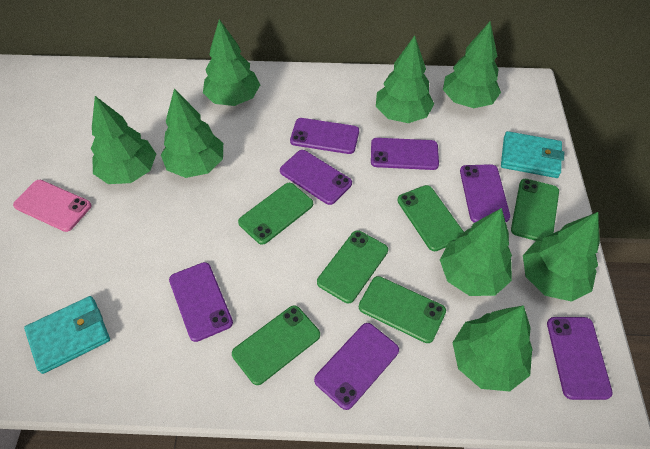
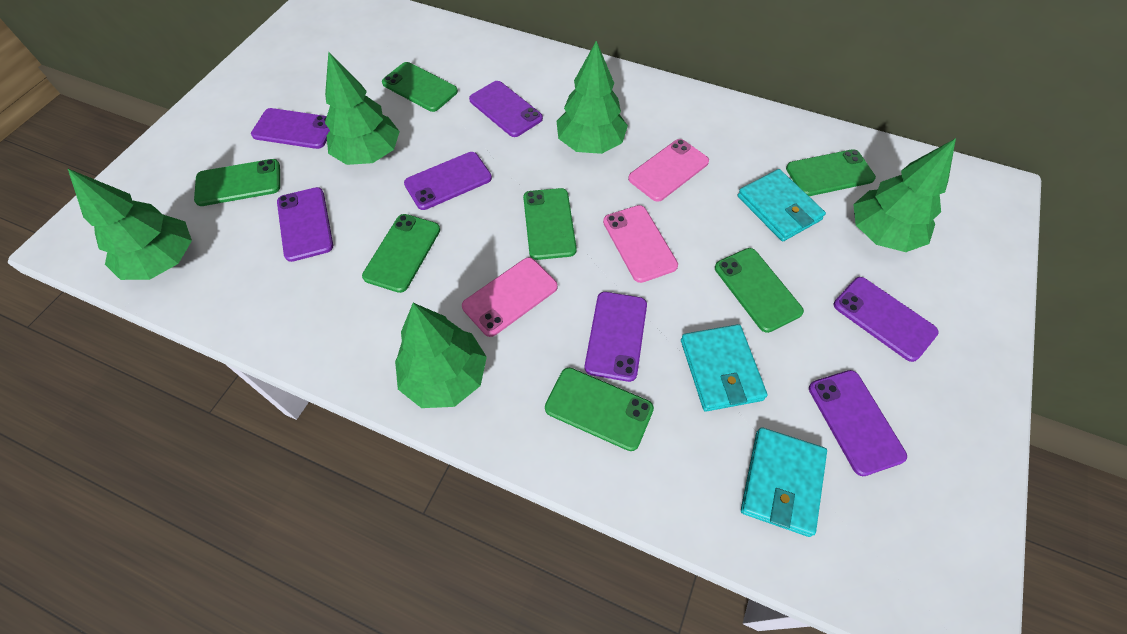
green phone: 6 -> 7
green tree: 8 -> 5
pink phone: 1 -> 3
turquoise wallet: 2 -> 3

